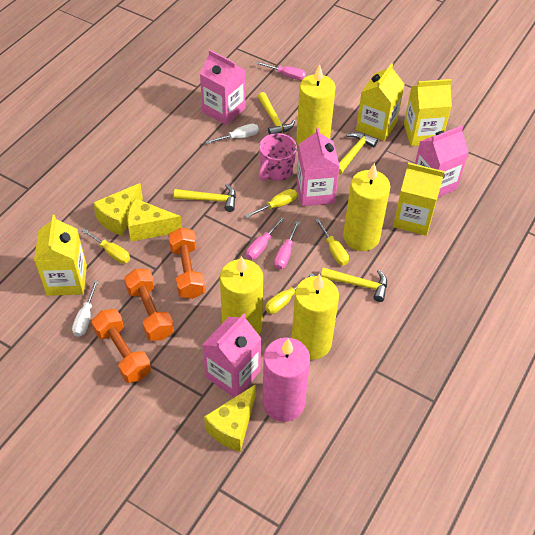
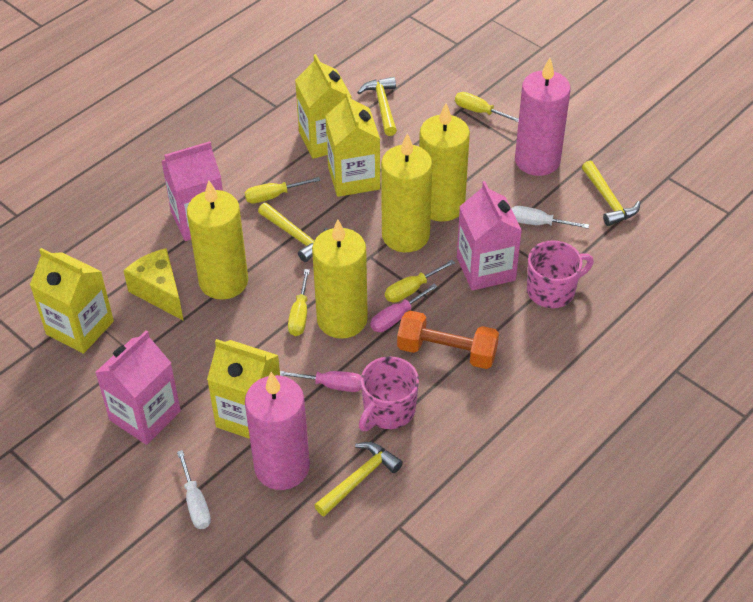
orange dumbbell: 3 -> 1
pink candle: 1 -> 2
pink carton: 4 -> 3
pink mug: 1 -> 2
pink screwdriver: 3 -> 2
yellow cheese: 3 -> 1

